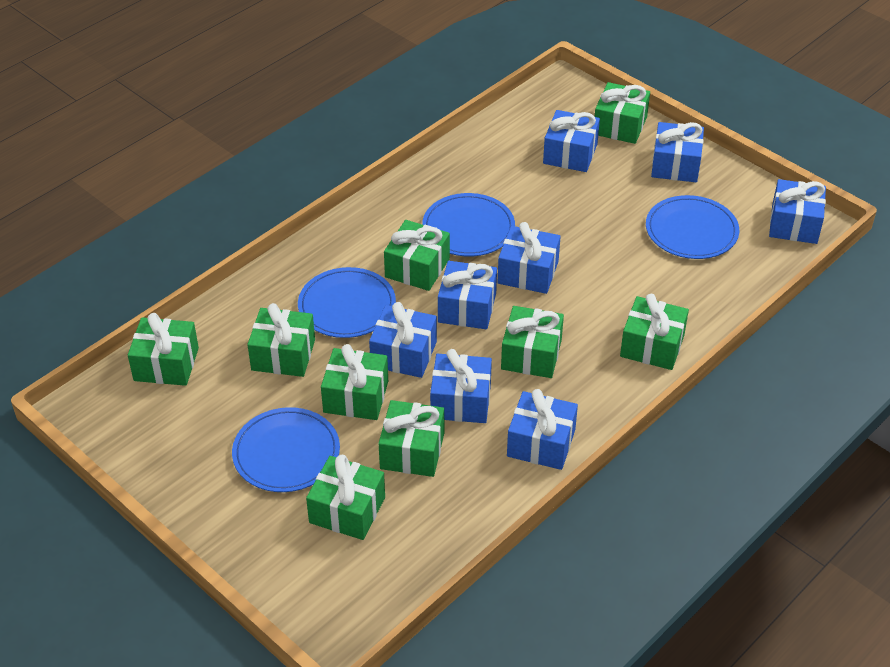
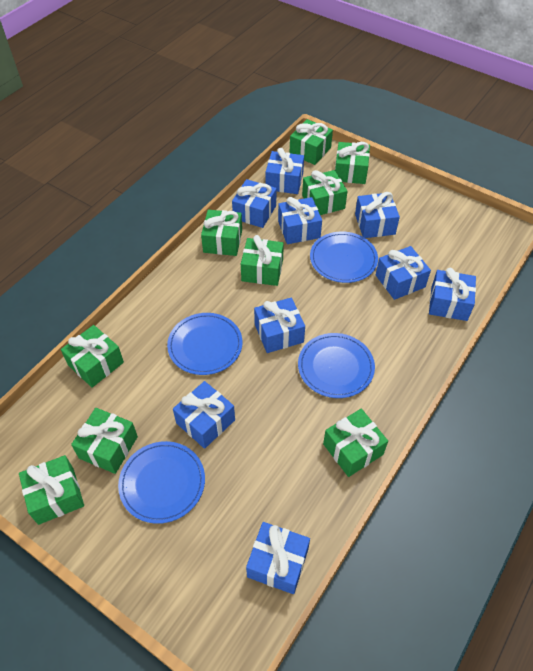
blue gift: 8 -> 9

